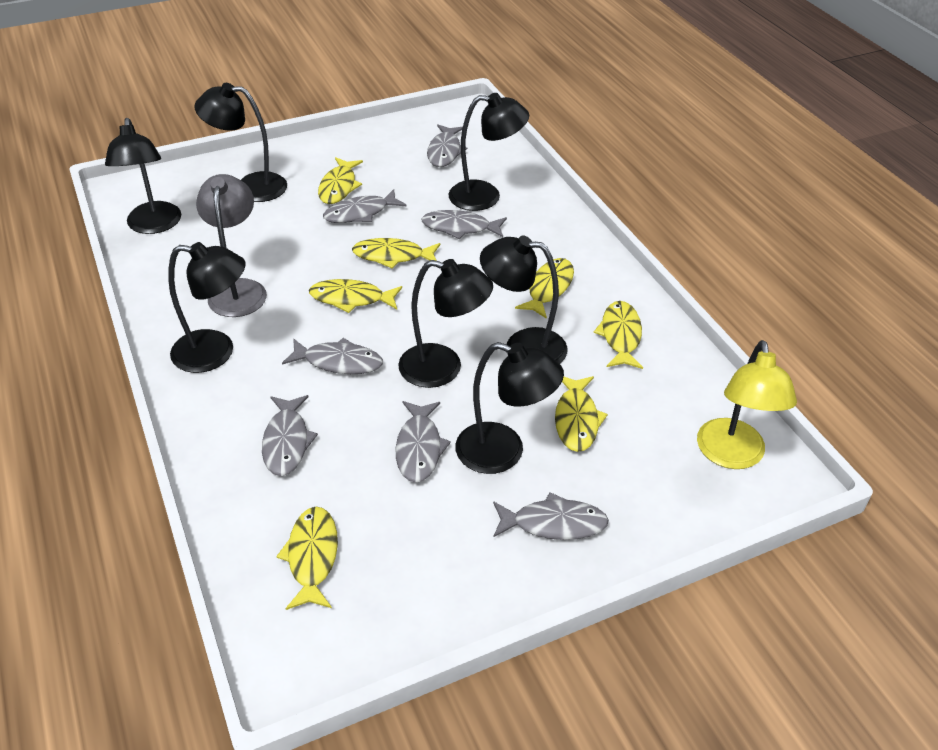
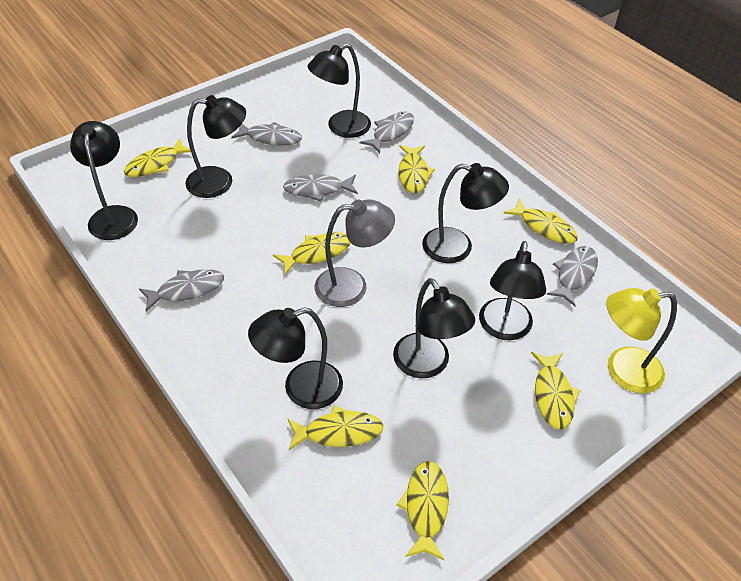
grey fish: 7 -> 5

